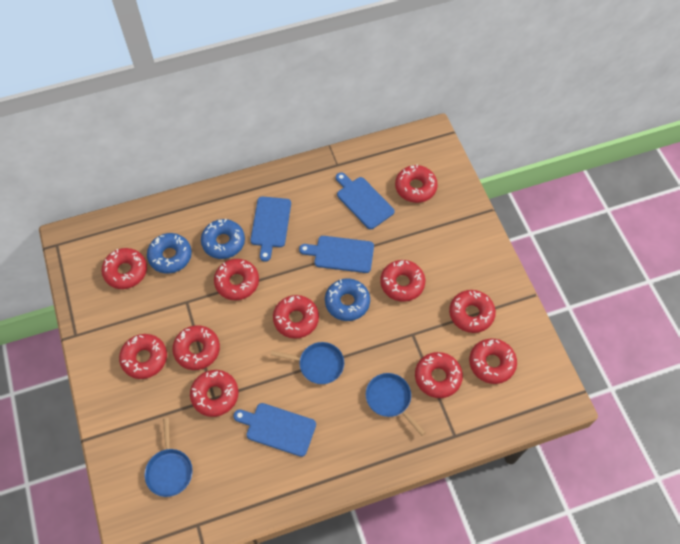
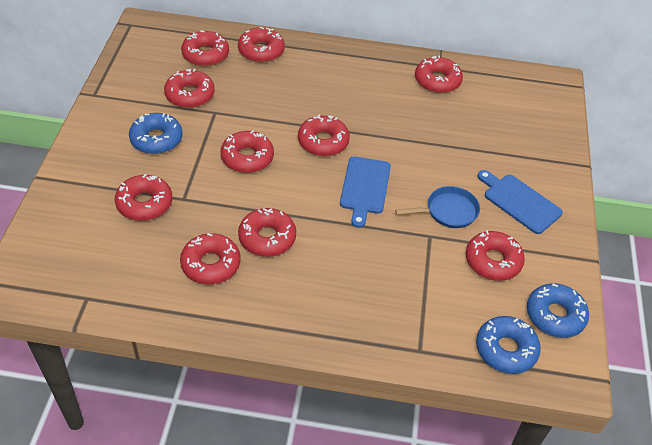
blue cutting board: 4 -> 2
blue pan: 3 -> 1
red donut: 11 -> 10

